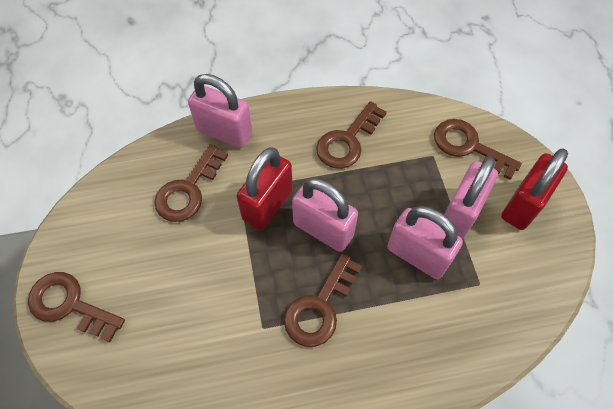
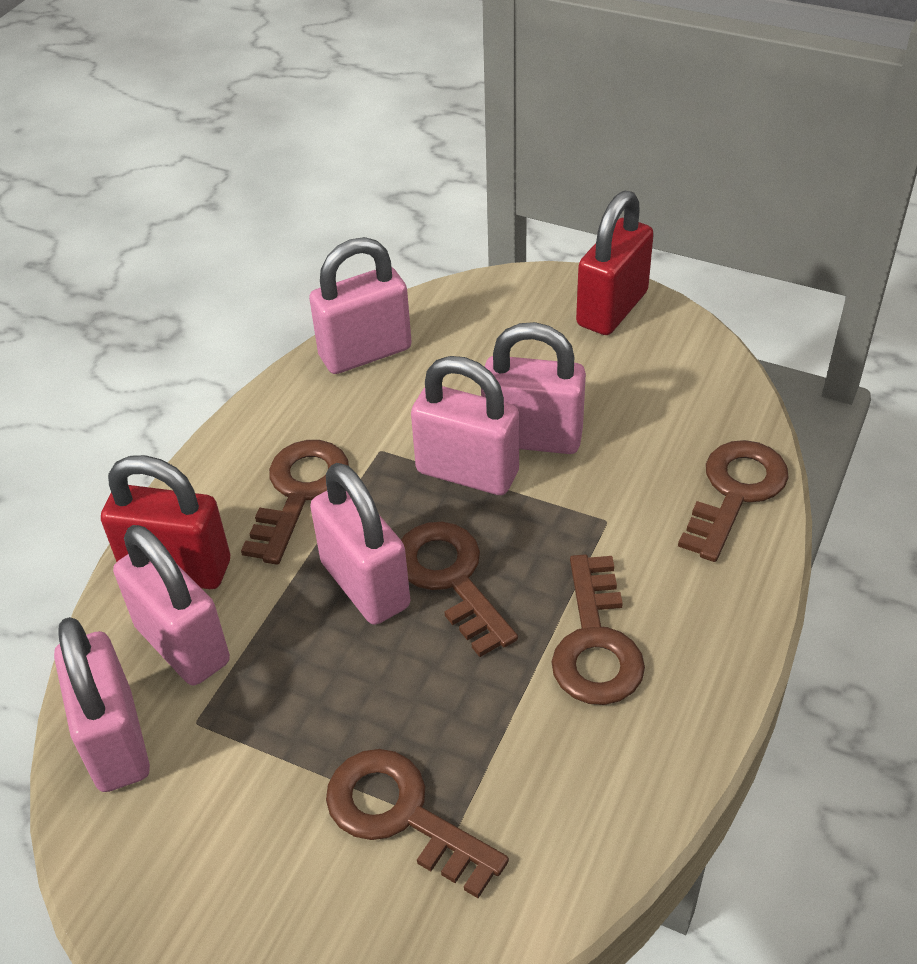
pink padlock: 4 -> 6

